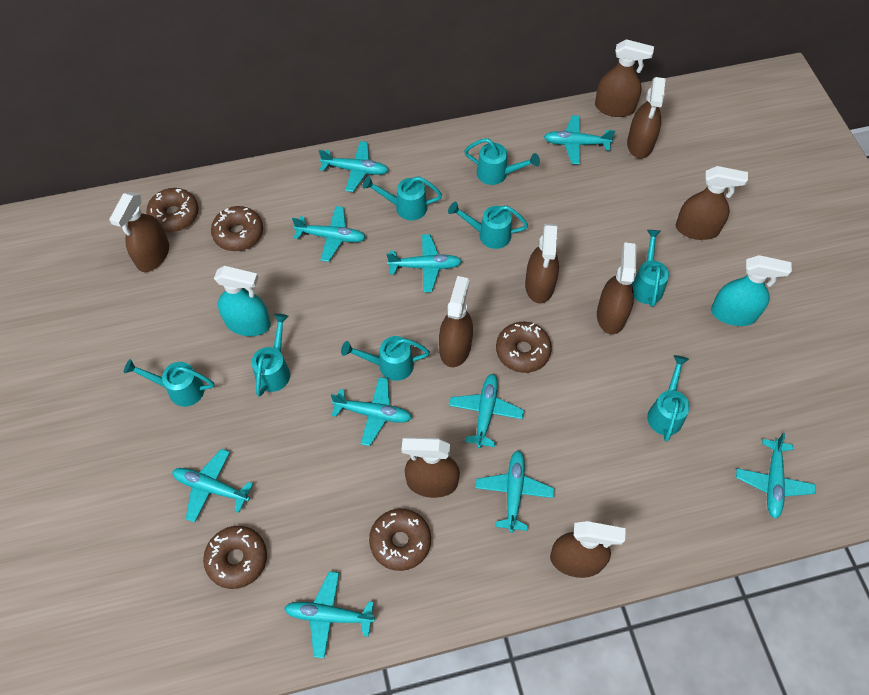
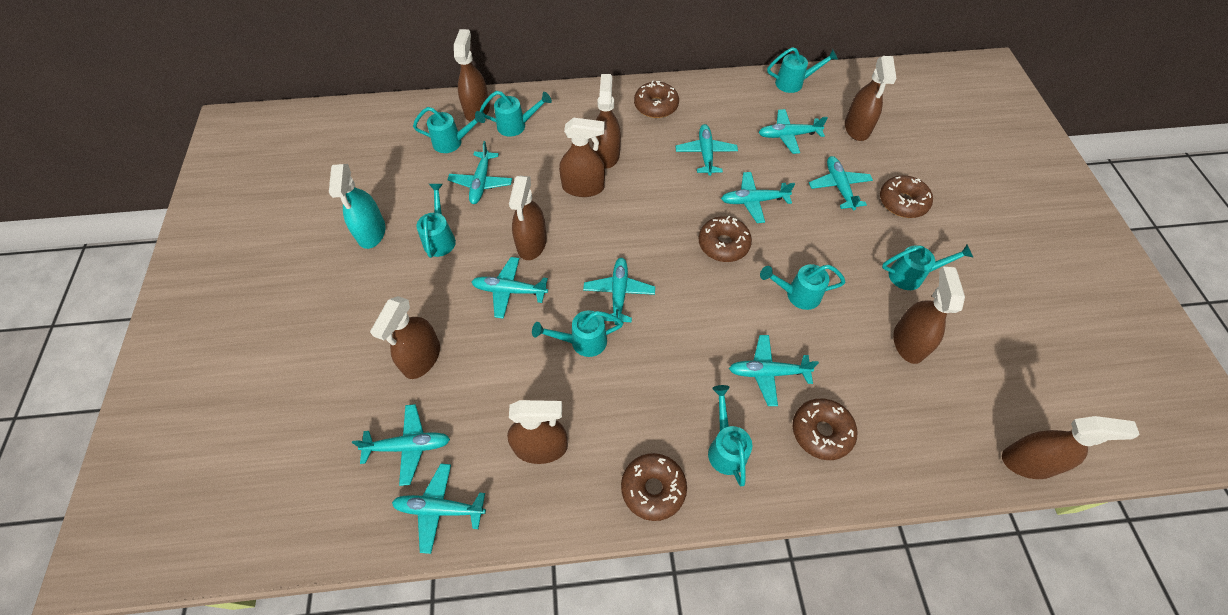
turquoise spray bottle: 2 -> 1

